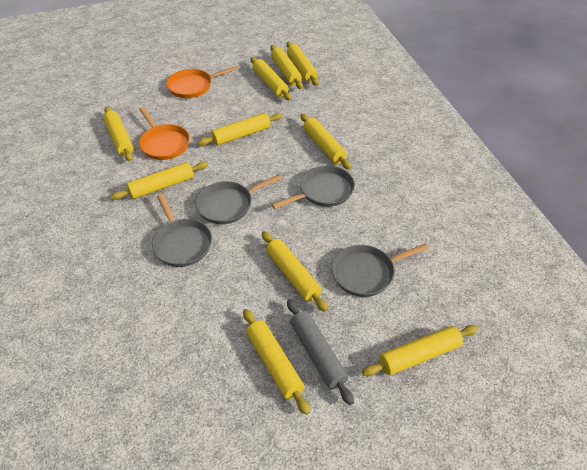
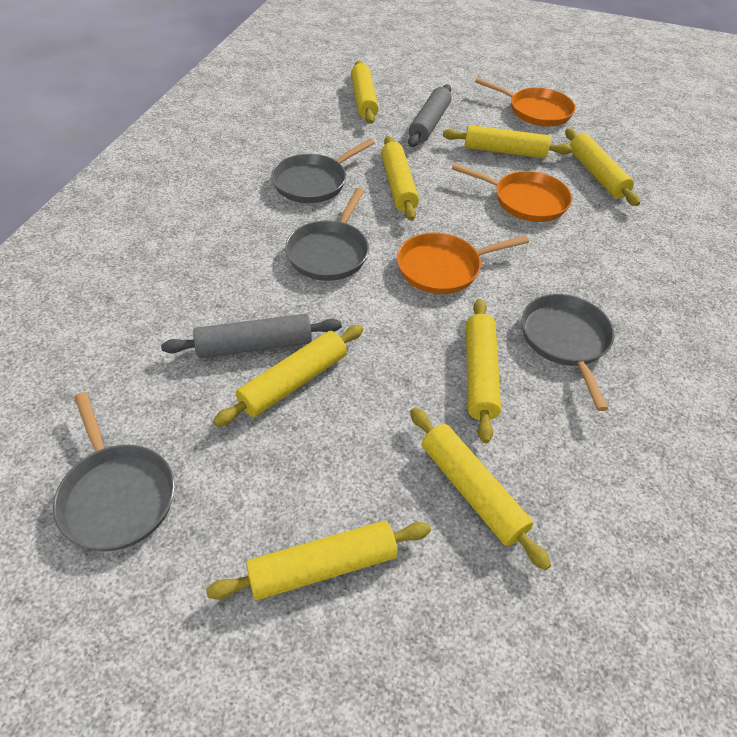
grey rolling pin: 1 -> 2
orange pan: 2 -> 3
yellow rolling pin: 10 -> 8

